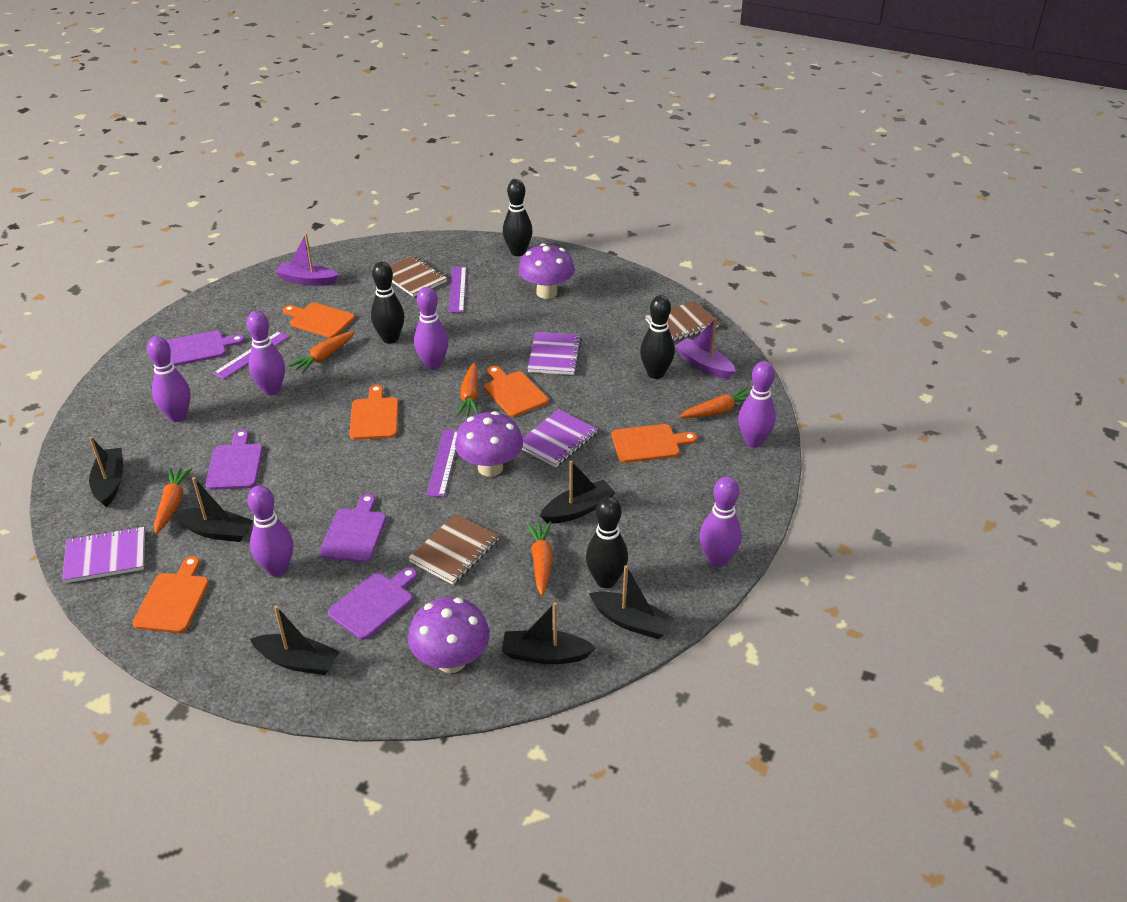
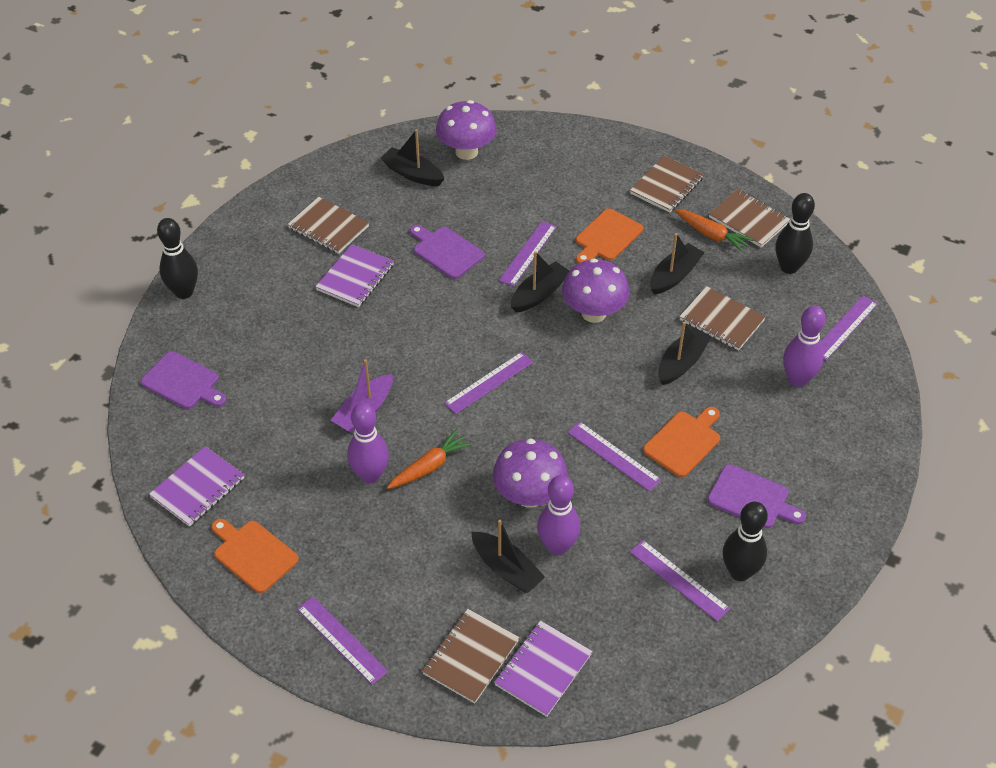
black boat: 6 -> 5
black bowling pin: 4 -> 3
brown notebook: 3 -> 5
orange carrot: 5 -> 2
orange cutting board: 5 -> 3
purple boat: 2 -> 1
purple bowling pin: 6 -> 3
purple cutting board: 4 -> 3
purple ruler: 3 -> 6

